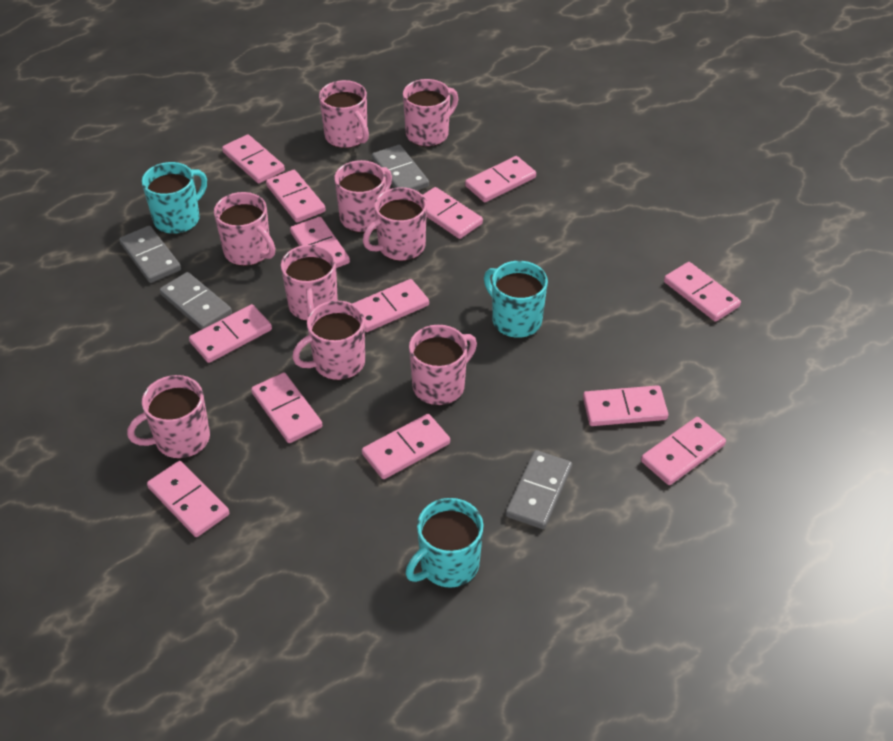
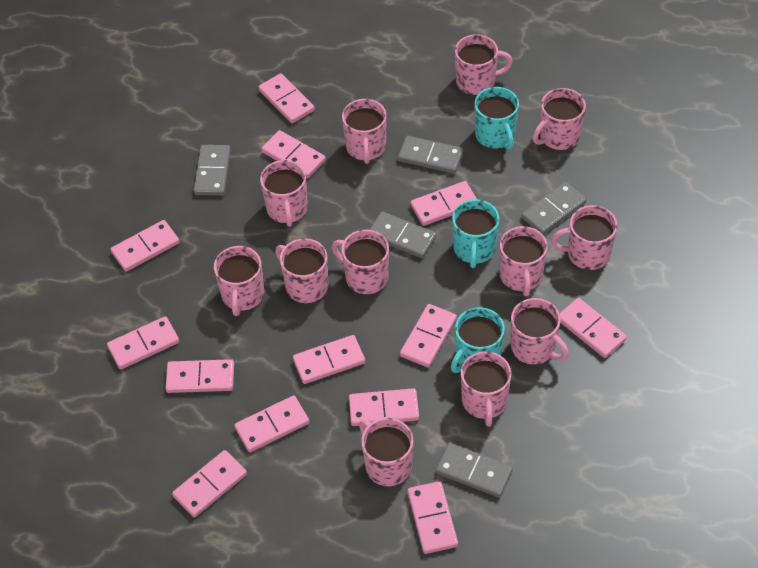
grey domino: 4 -> 5
pink mug: 9 -> 12

